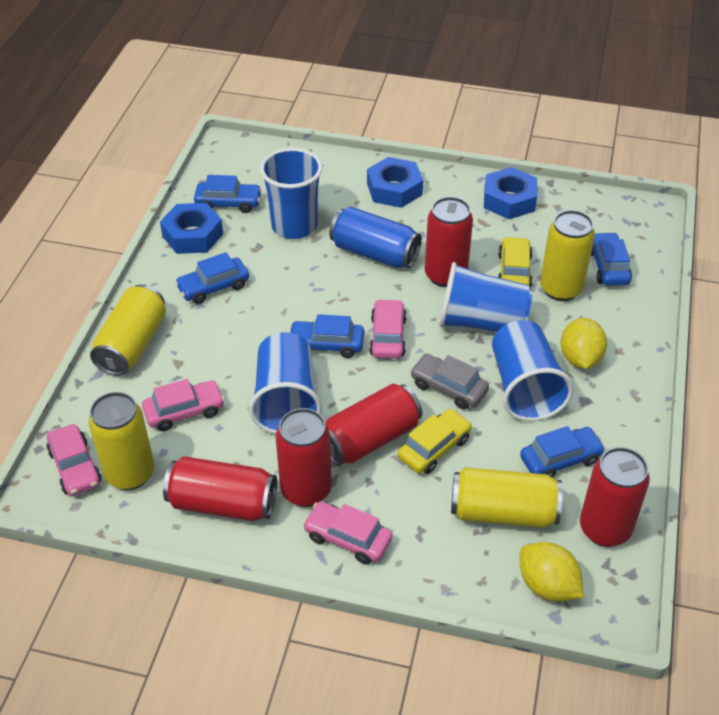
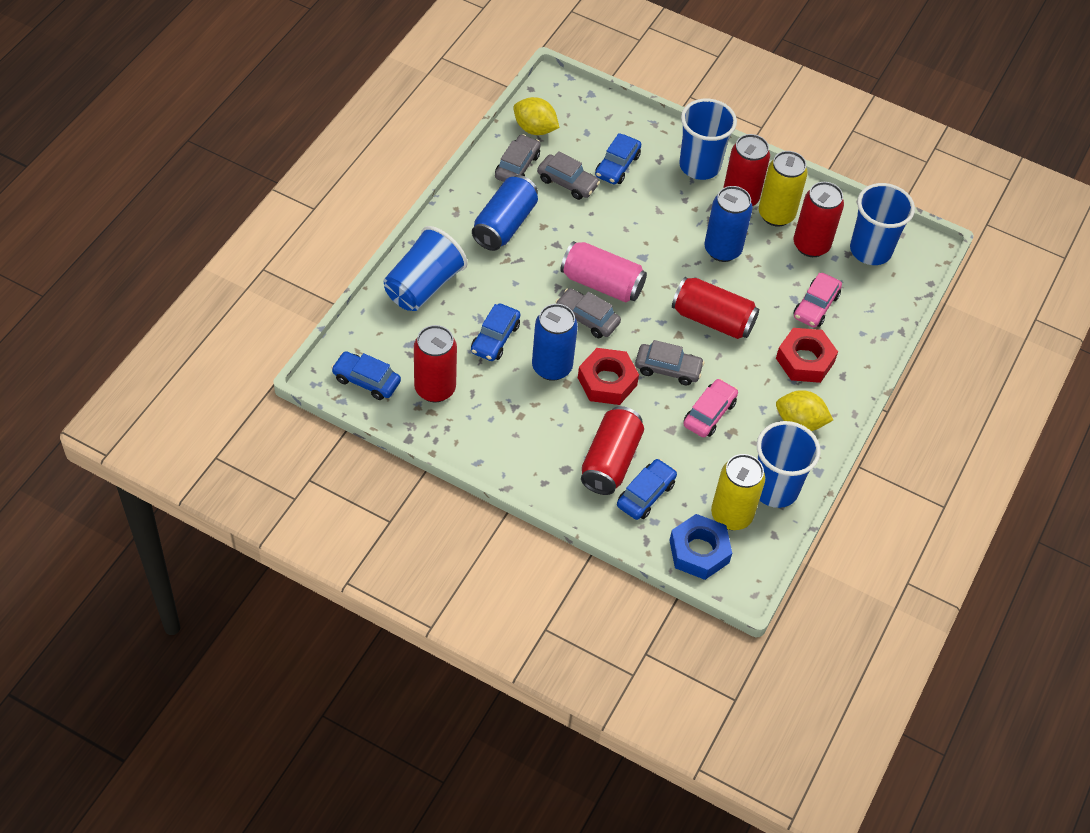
blue can: 1 -> 3
blue car: 5 -> 4
blue nut: 3 -> 1
grey car: 1 -> 4
pink can: 0 -> 1
pink car: 4 -> 2
red nut: 0 -> 2
yellow can: 4 -> 2
yellow car: 2 -> 0

